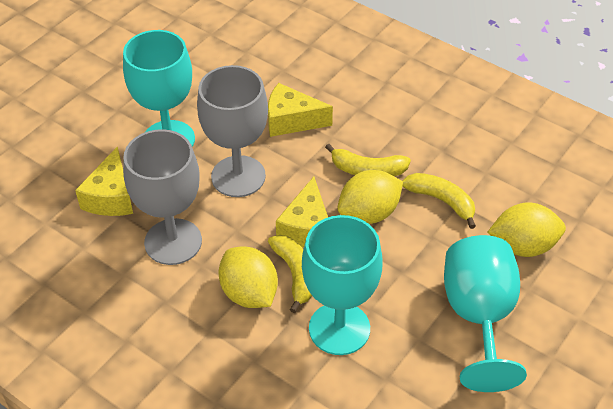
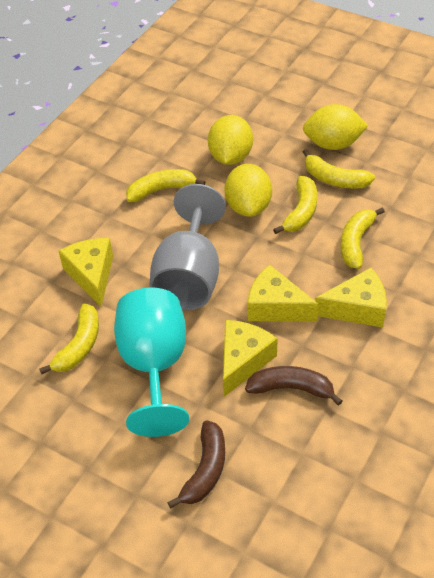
brown banana: 0 -> 2
grey goblet: 2 -> 1
turquoise goblet: 3 -> 1
yellow banana: 3 -> 5
yellow cheese: 3 -> 4

